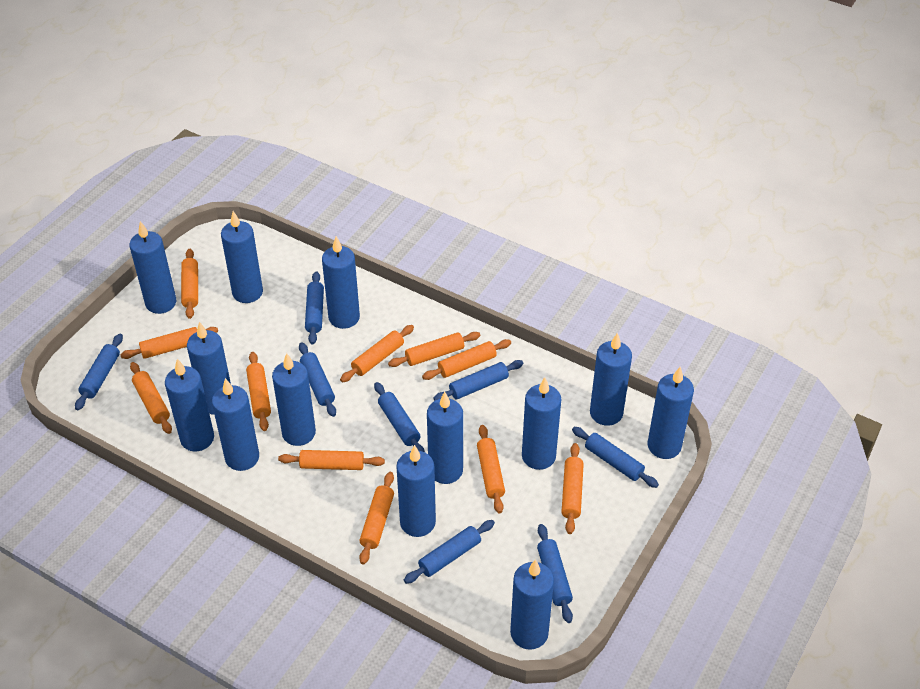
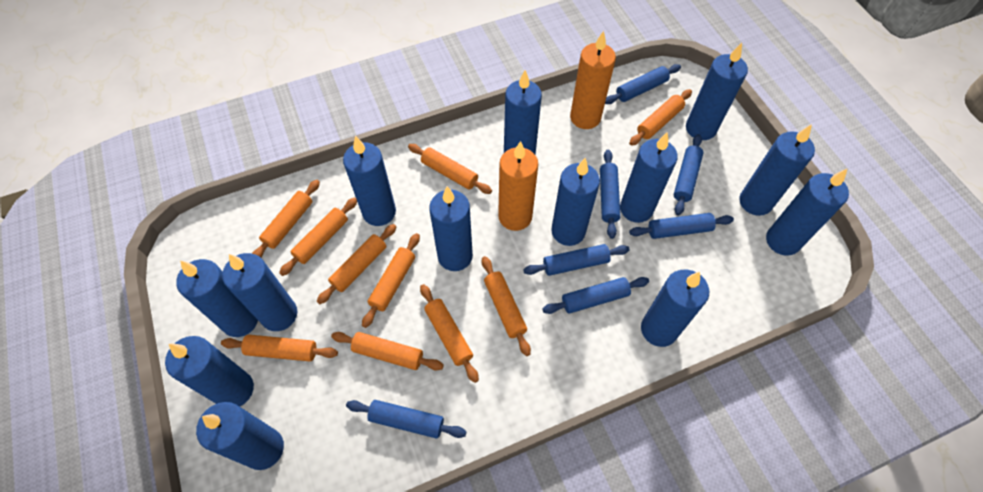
blue rolling pin: 8 -> 7
orange candle: 0 -> 2
orange rolling pin: 11 -> 10

